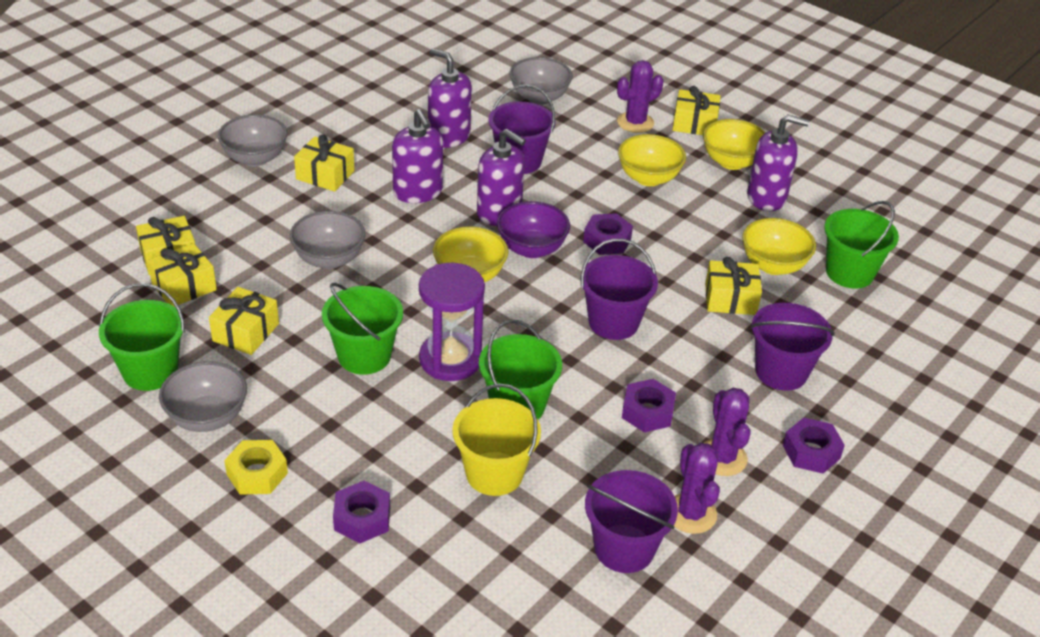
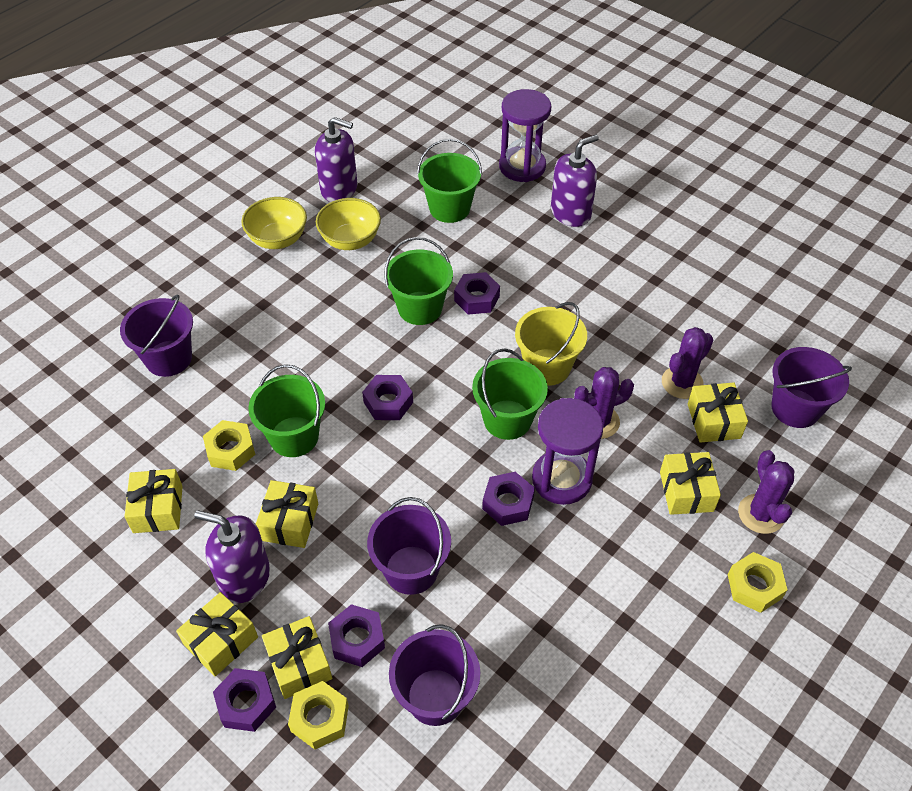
grey bowl: 4 -> 0
purple bowl: 1 -> 0
purple hourglass: 1 -> 2
purple nut: 4 -> 5
purple soap dispenser: 4 -> 3
yellow bowl: 4 -> 2
yellow nut: 1 -> 3

